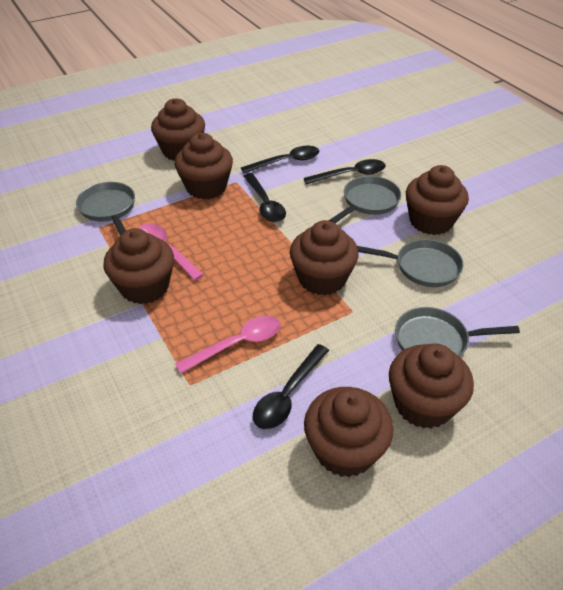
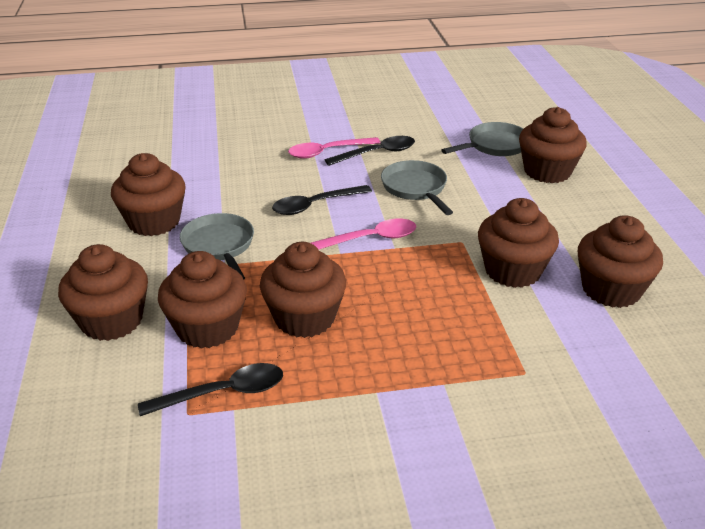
black spoon: 4 -> 3
grey pan: 4 -> 3

